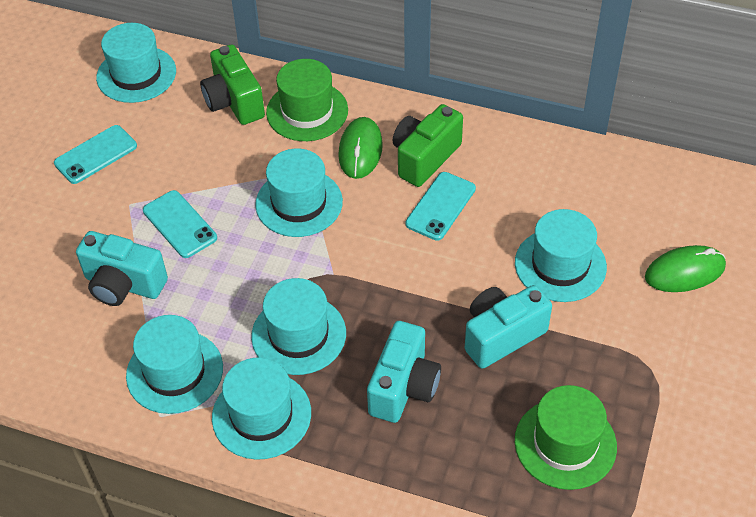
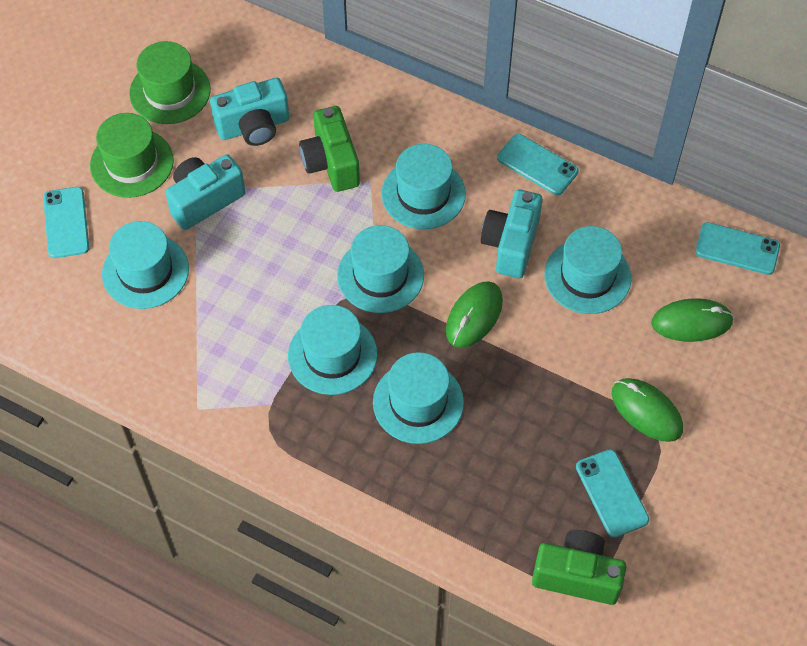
green mouse: 2 -> 3
turquoise phone: 3 -> 4

